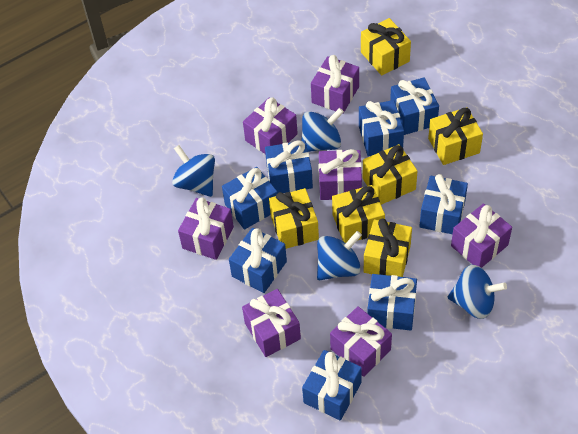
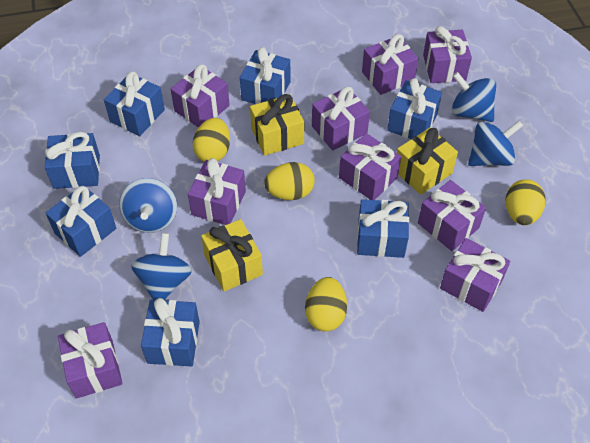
blue gift: 8 -> 7
purple gift: 7 -> 9
yellow egg: 0 -> 4
yellow gift: 6 -> 3

